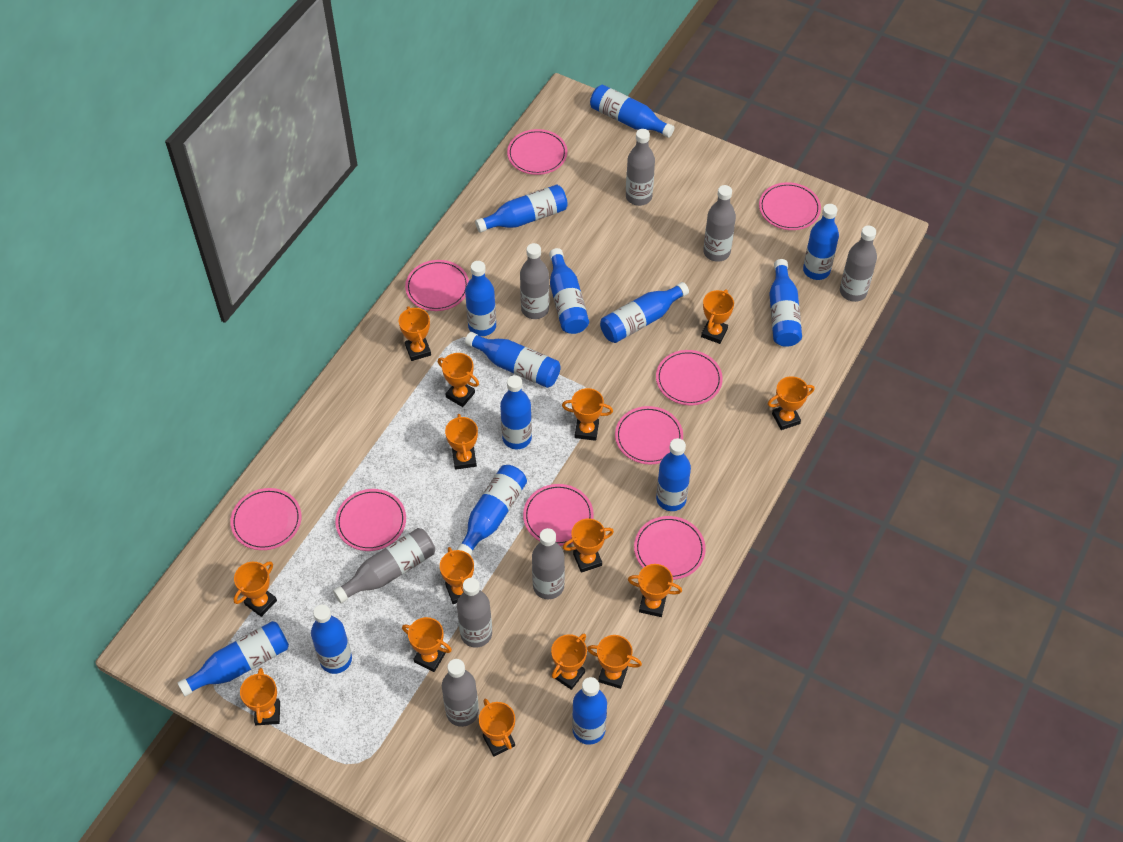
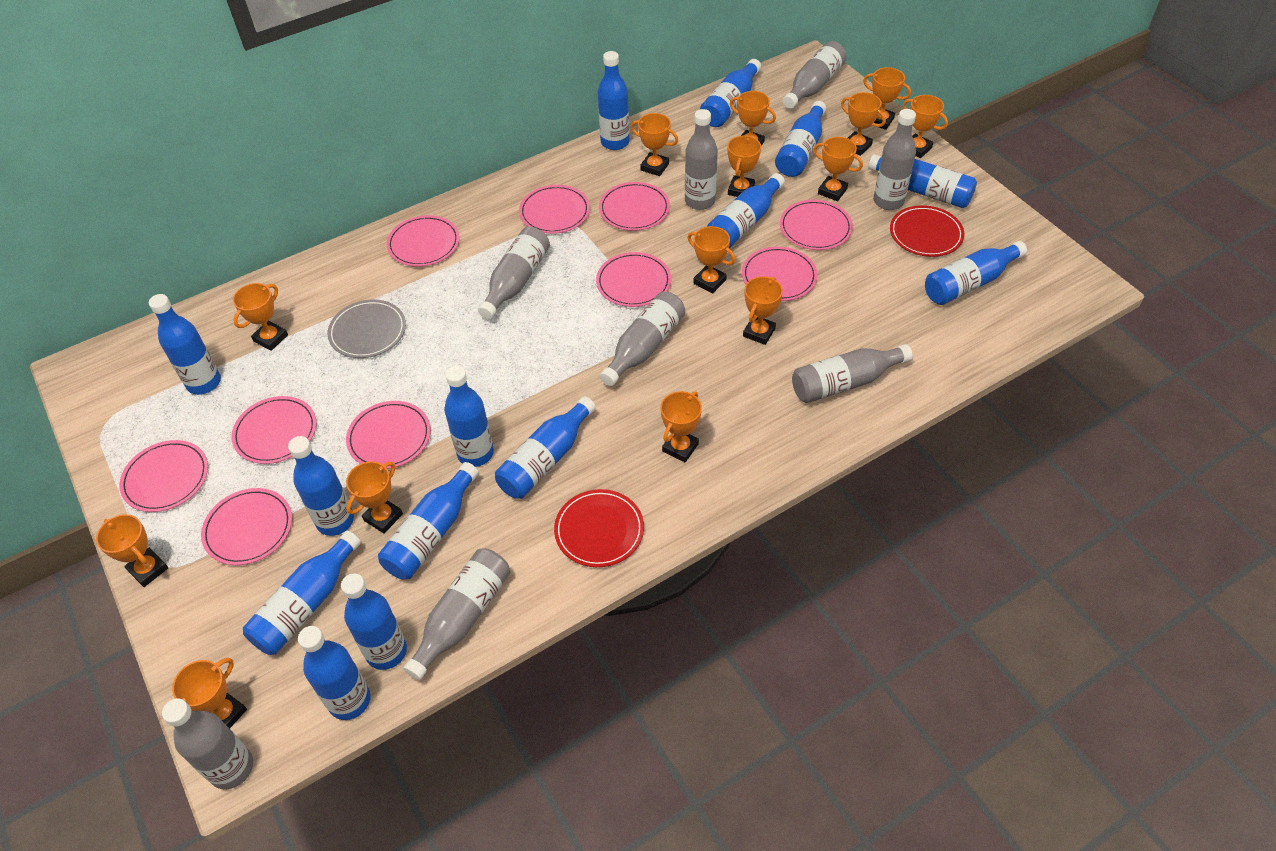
grey plate: 0 -> 1
orange trophy: 15 -> 14
pink plate: 9 -> 10
red plate: 0 -> 2

